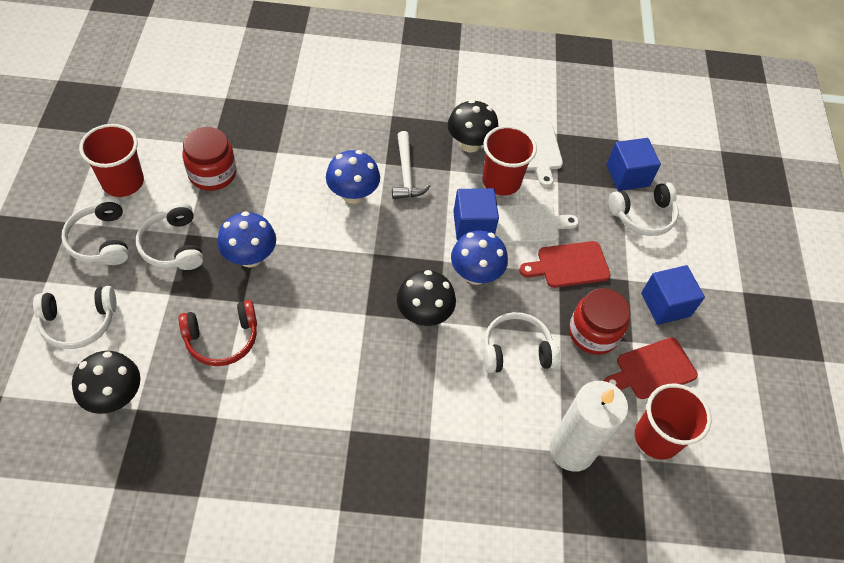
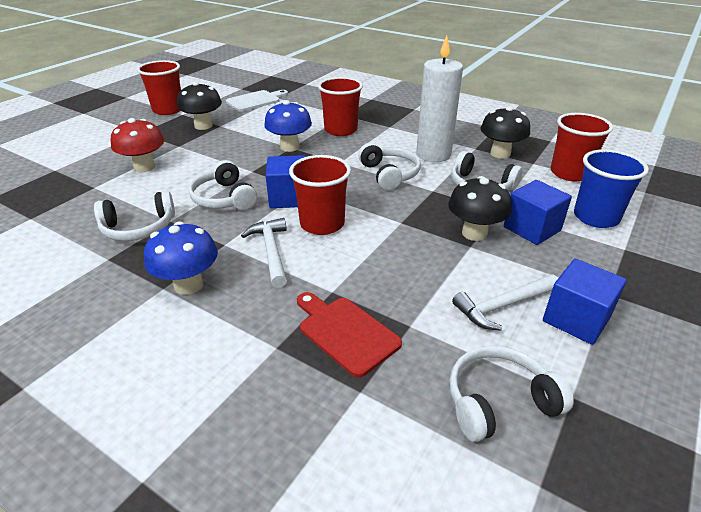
blue cup: 0 -> 1
blue mushroom: 3 -> 2
red cup: 3 -> 4
red cutting board: 2 -> 1
red headphones: 1 -> 0
red jar: 2 -> 0
red mushroom: 0 -> 1
white cutting board: 2 -> 1
white hammer: 1 -> 2

